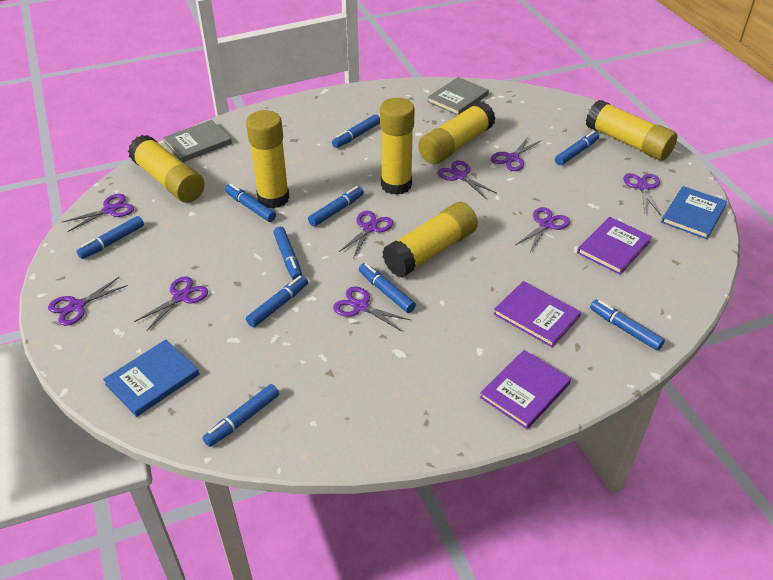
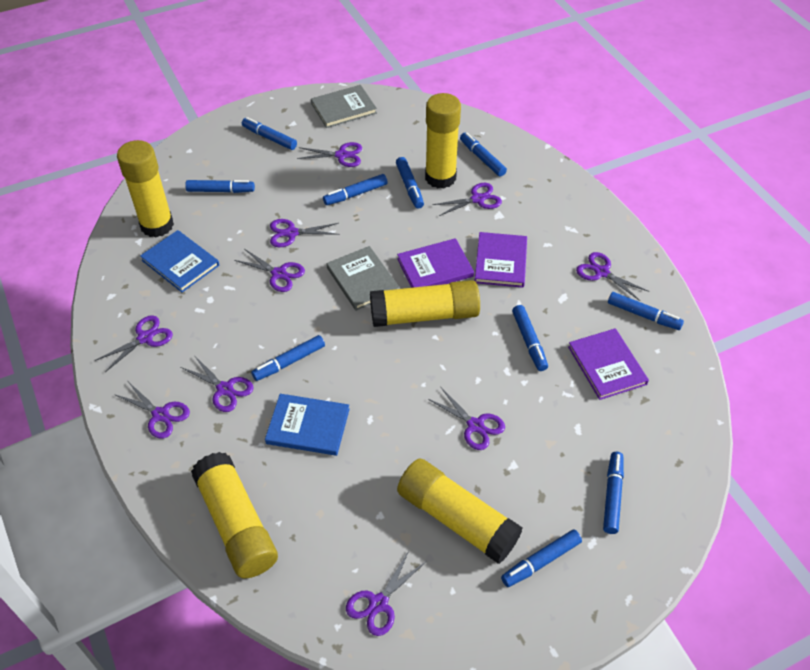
purple scissors: 9 -> 10
yellow glue stick: 6 -> 5

